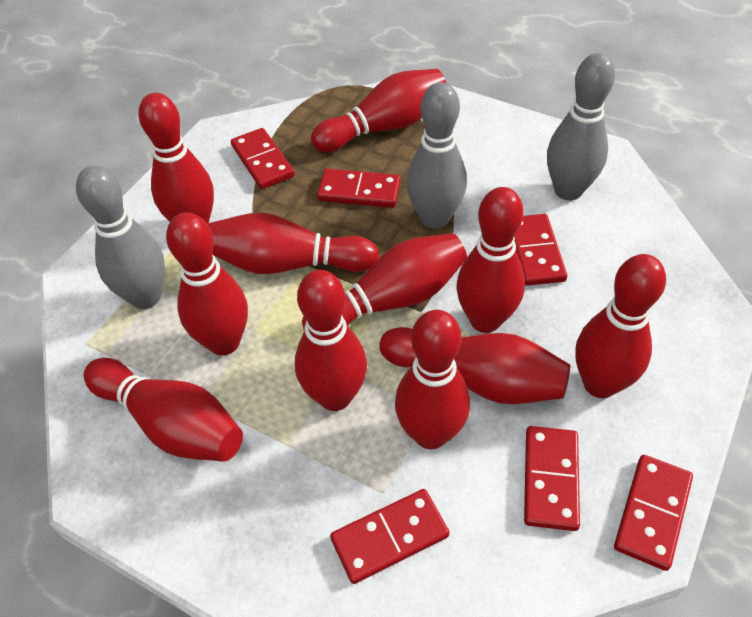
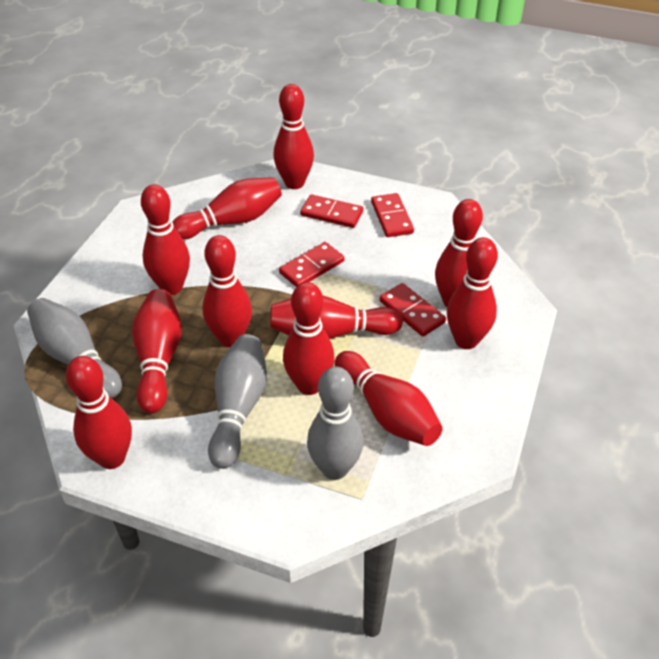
red domino: 6 -> 4

